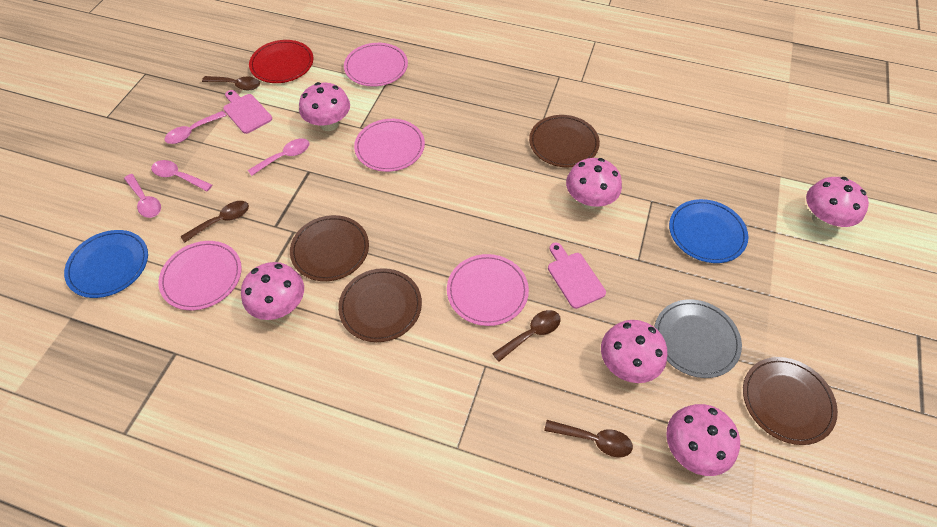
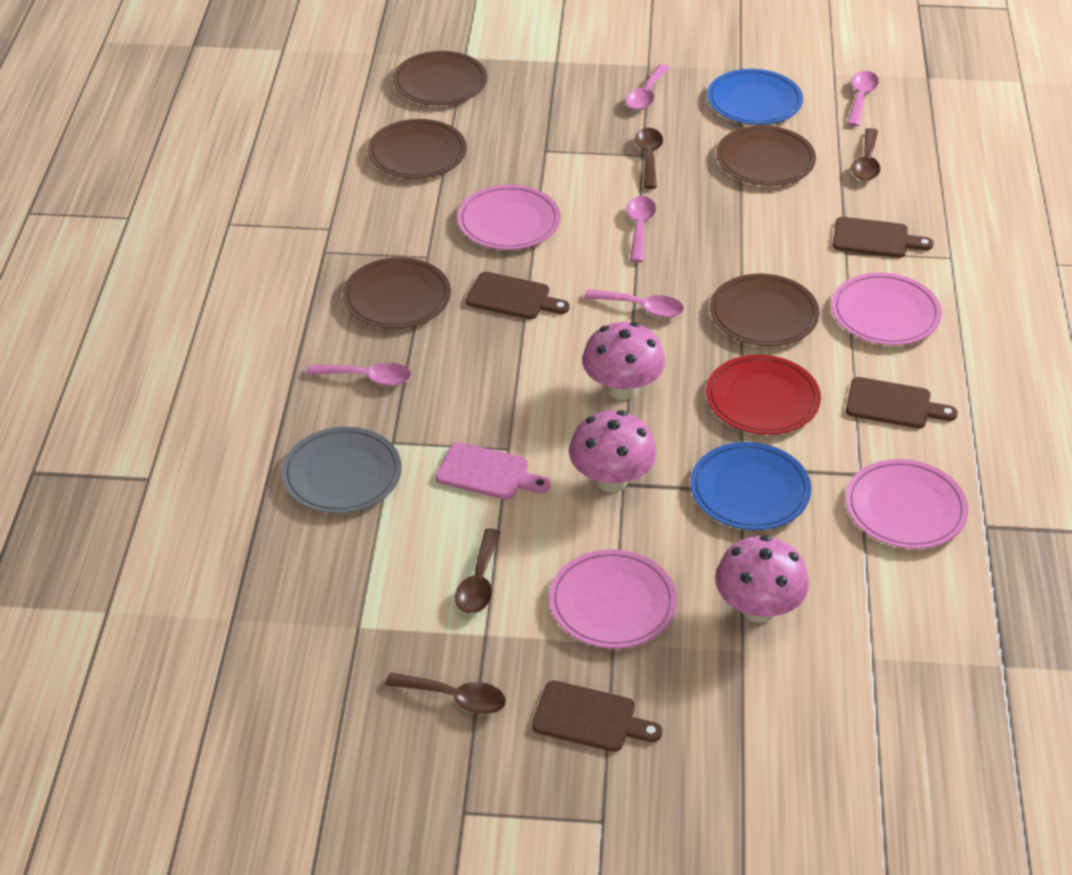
brown cutting board: 0 -> 4
brown plate: 4 -> 5
pink cutting board: 2 -> 1
pink mushroom: 6 -> 3
pink spoon: 4 -> 5

